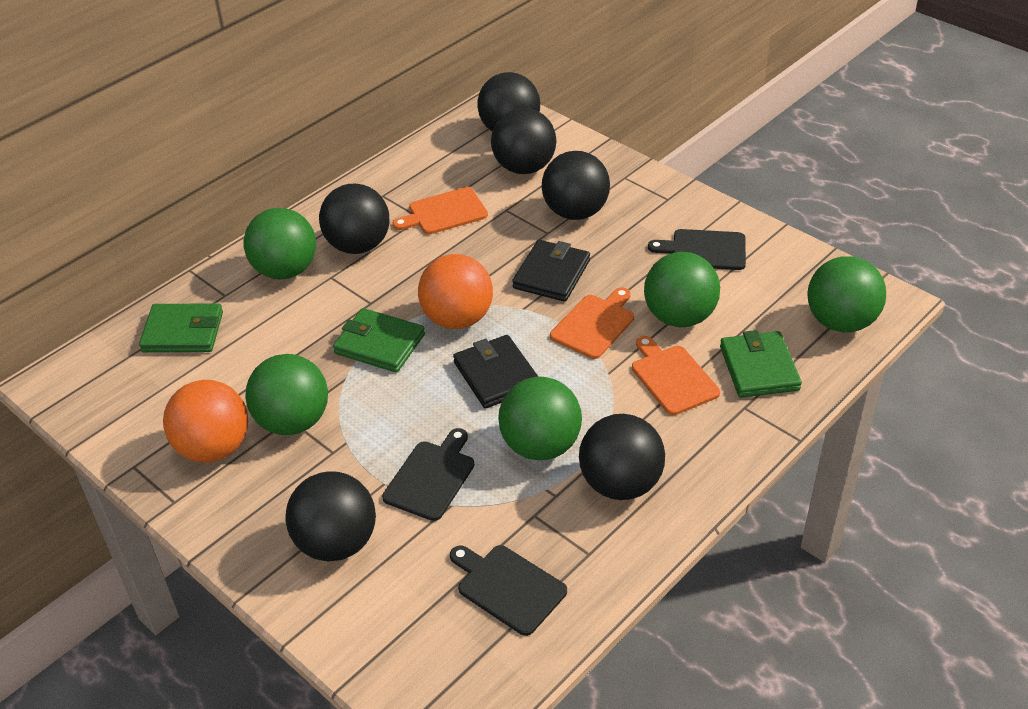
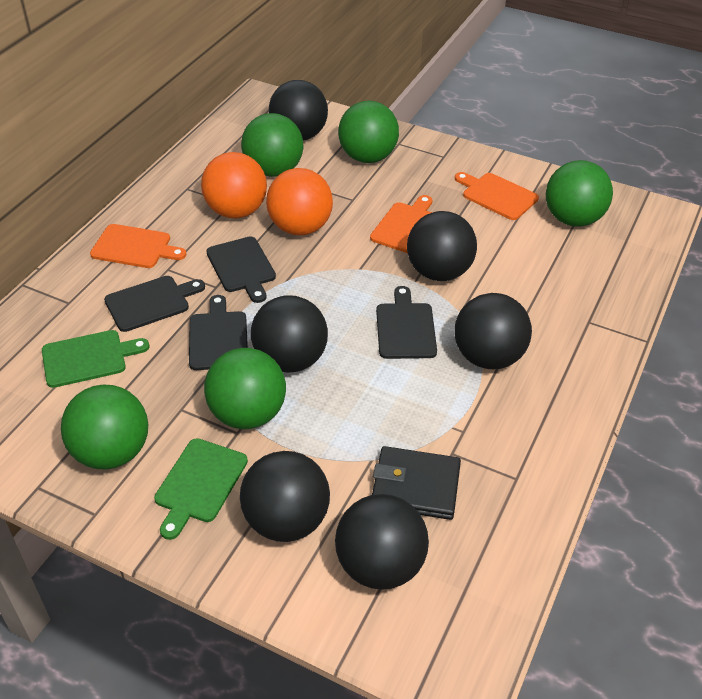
black cutting board: 3 -> 4
black wallet: 2 -> 1
green cutting board: 0 -> 2
green wallet: 3 -> 0

